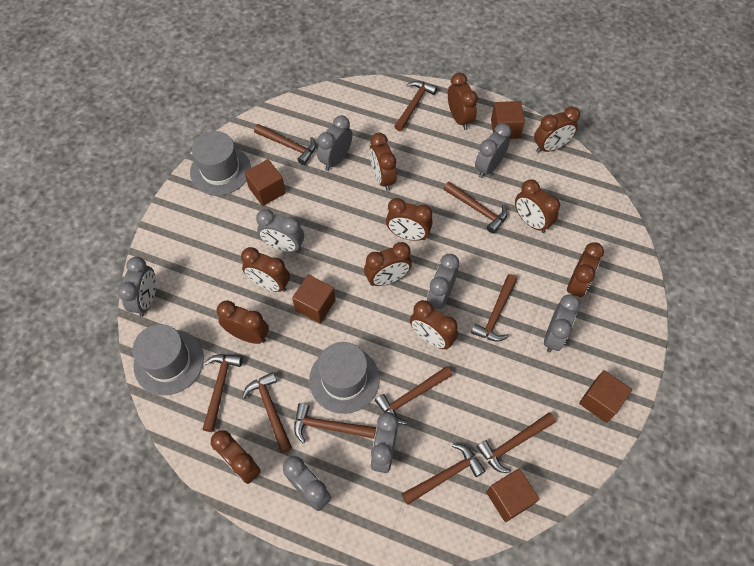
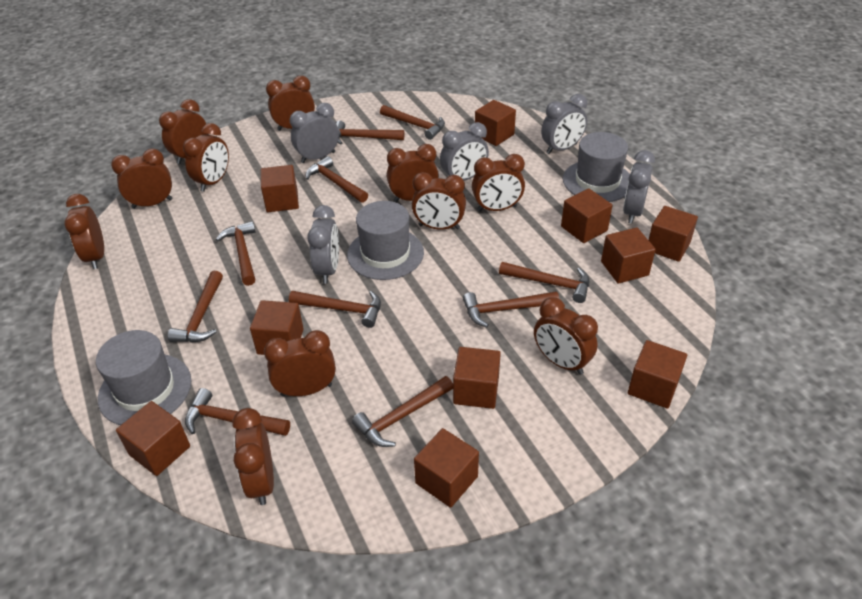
brown cube: 5 -> 10
grey clock: 8 -> 5

